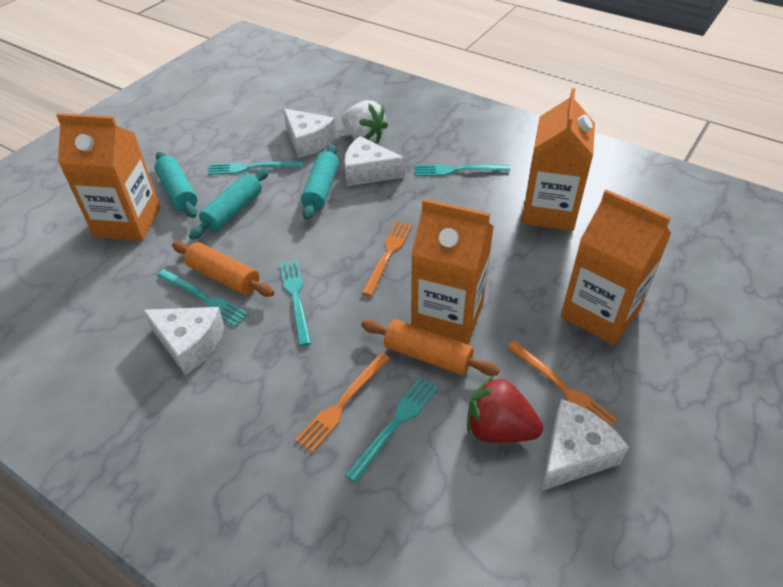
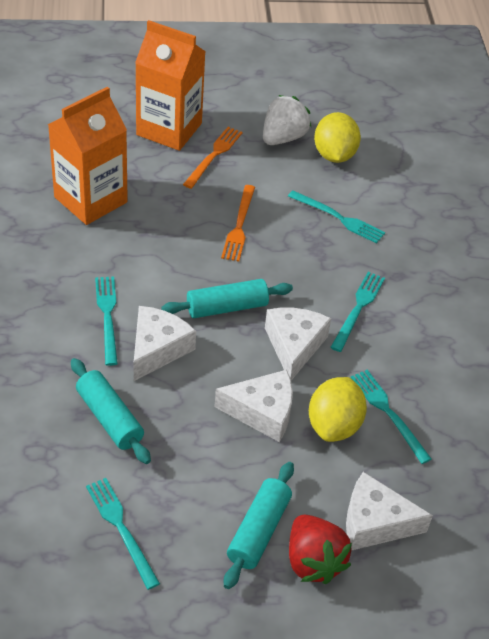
orange carton: 4 -> 2
orange fork: 3 -> 2
orange rolling pin: 2 -> 0
yellow lemon: 0 -> 2

